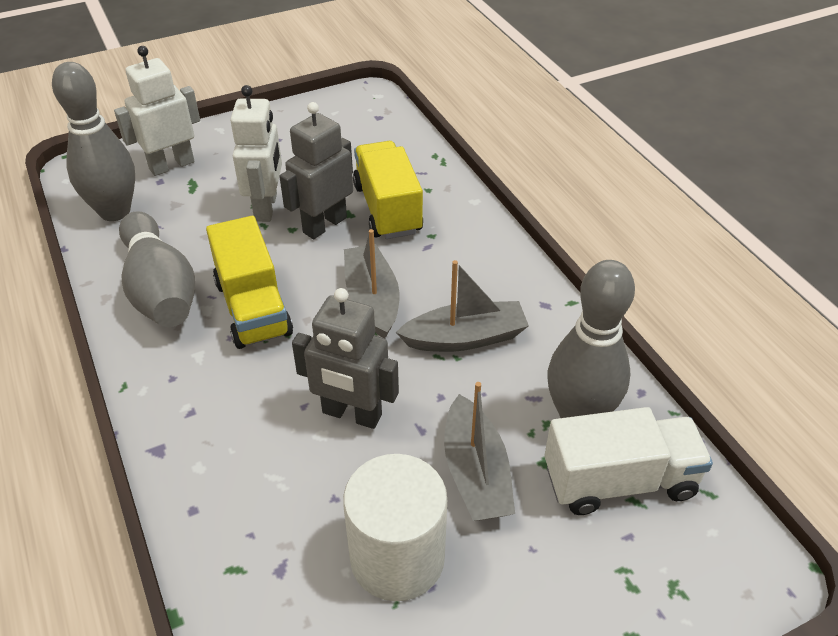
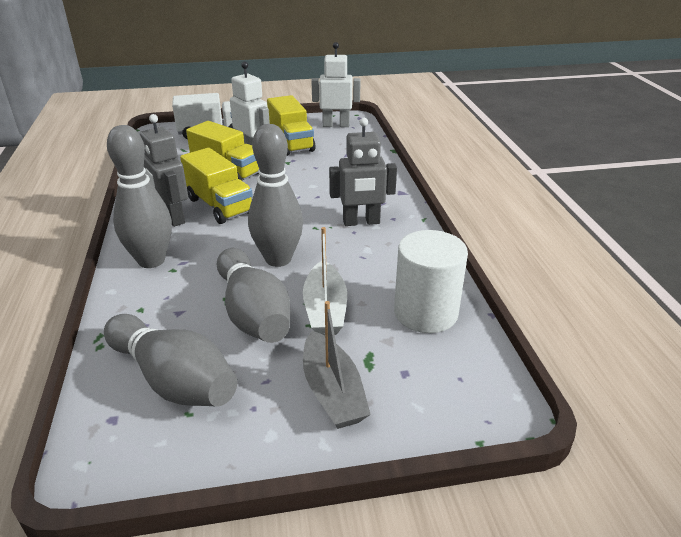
grey boat: 3 -> 1
grey bowling pin: 3 -> 4
white boat: 0 -> 1
yellow truck: 2 -> 3

